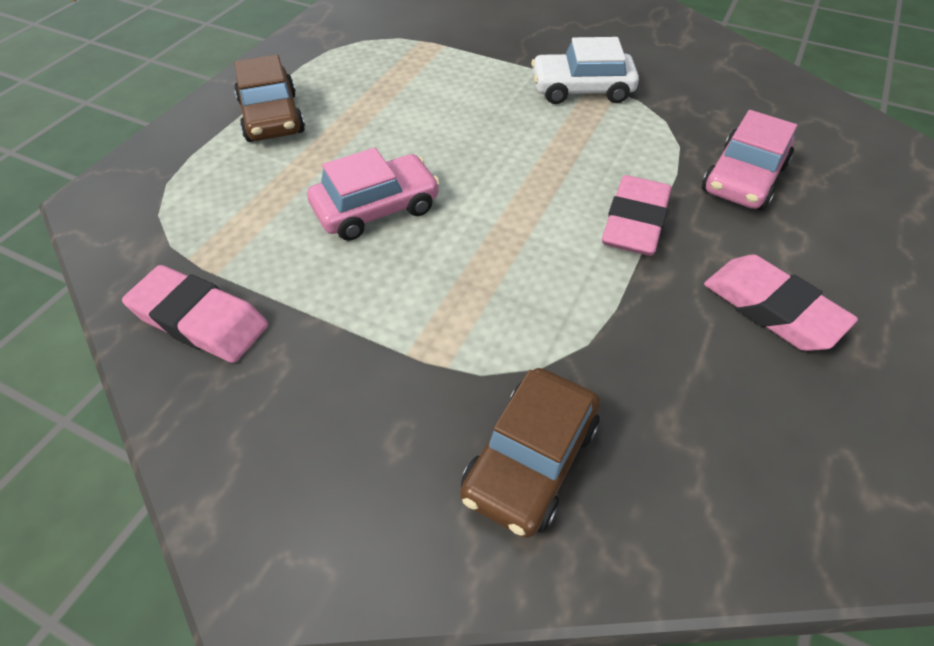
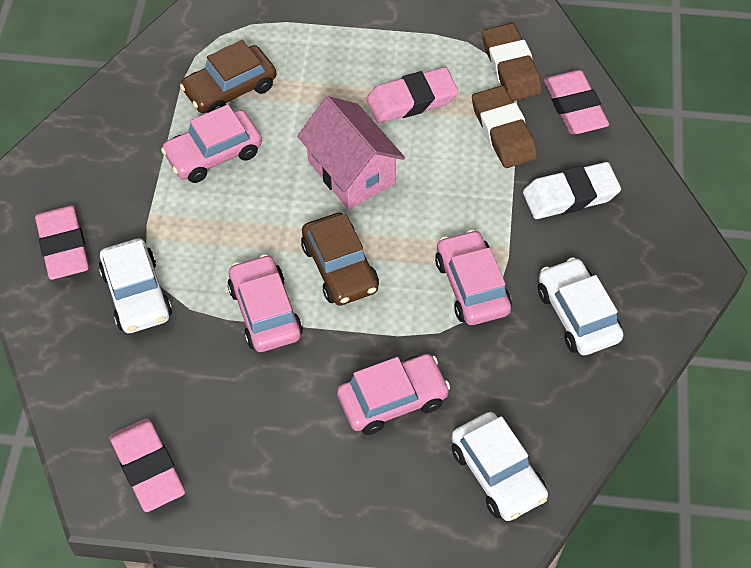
brown eraser: 0 -> 2
pink car: 2 -> 4
pink eraser: 3 -> 4
pink house: 0 -> 1
white car: 1 -> 3
white eraser: 0 -> 1

